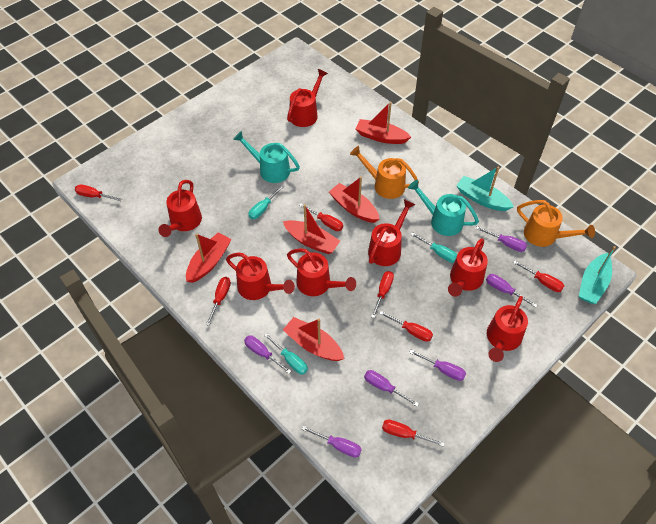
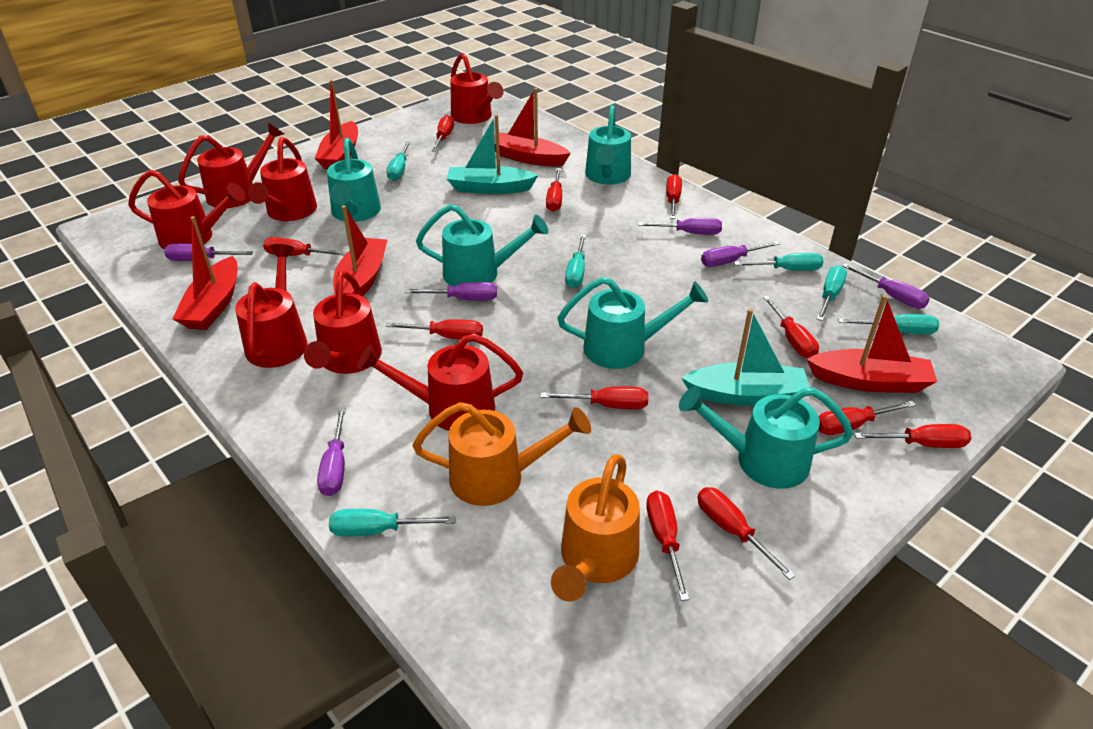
red screwdriver: 7 -> 11
turquoise screwdriver: 3 -> 6
turquoise watering can: 2 -> 5

